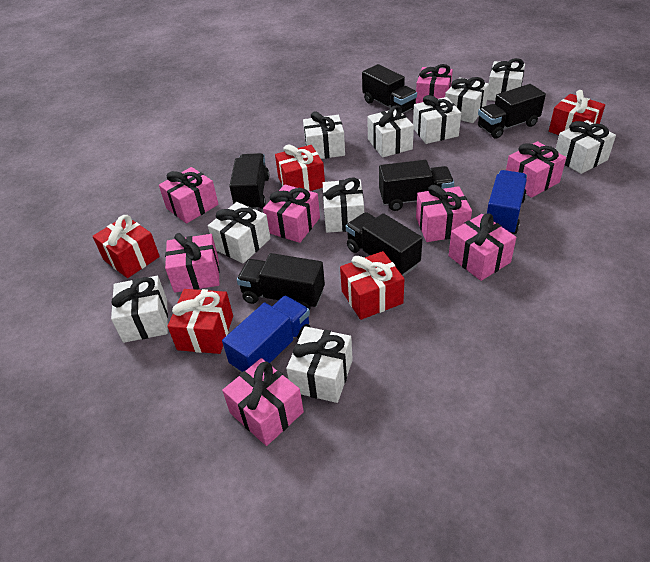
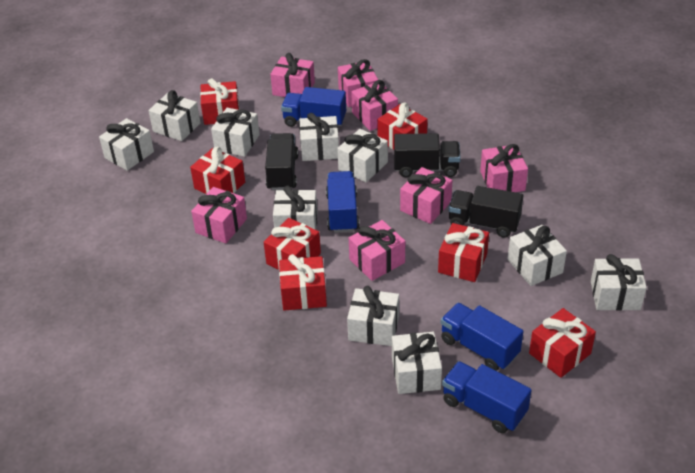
black truck: 6 -> 3
blue truck: 2 -> 4
pink gift: 8 -> 7
red gift: 5 -> 7

